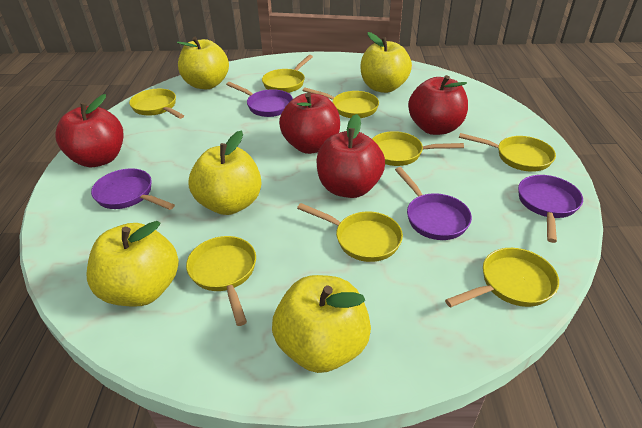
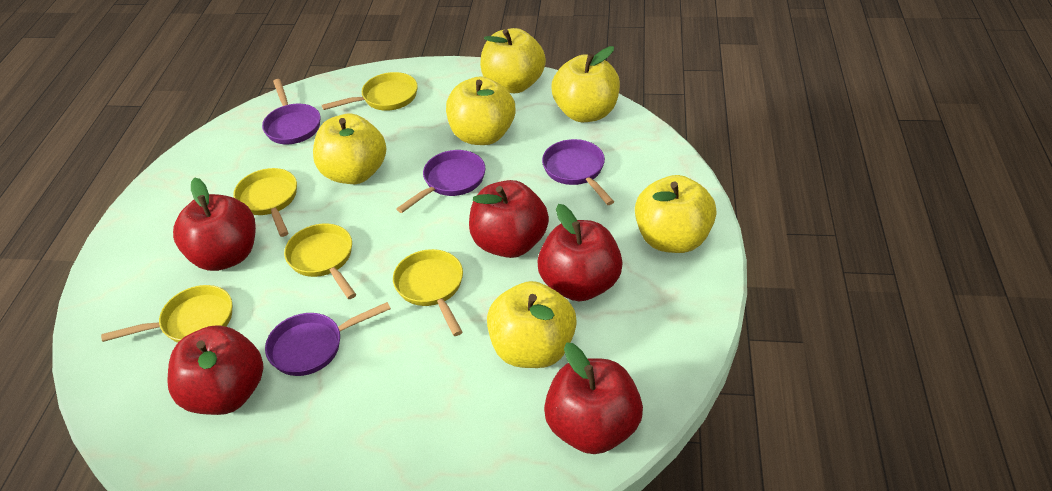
red apple: 4 -> 5
yellow apple: 5 -> 6
yellow pan: 8 -> 5

